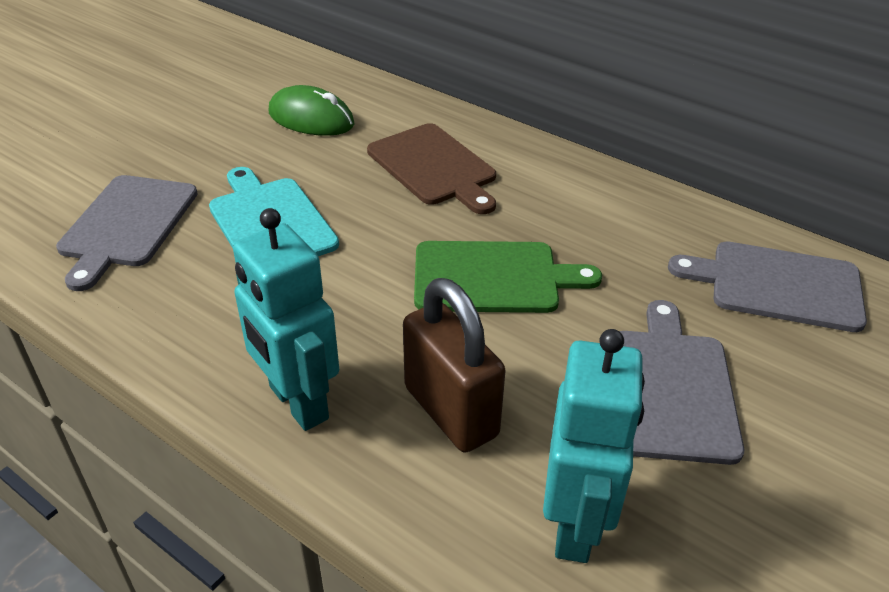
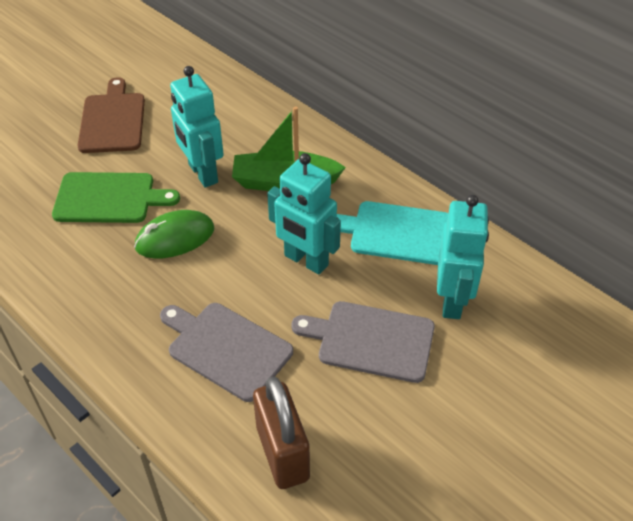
green boat: 0 -> 1
grey cutting board: 3 -> 2
turquoise robot: 2 -> 3

